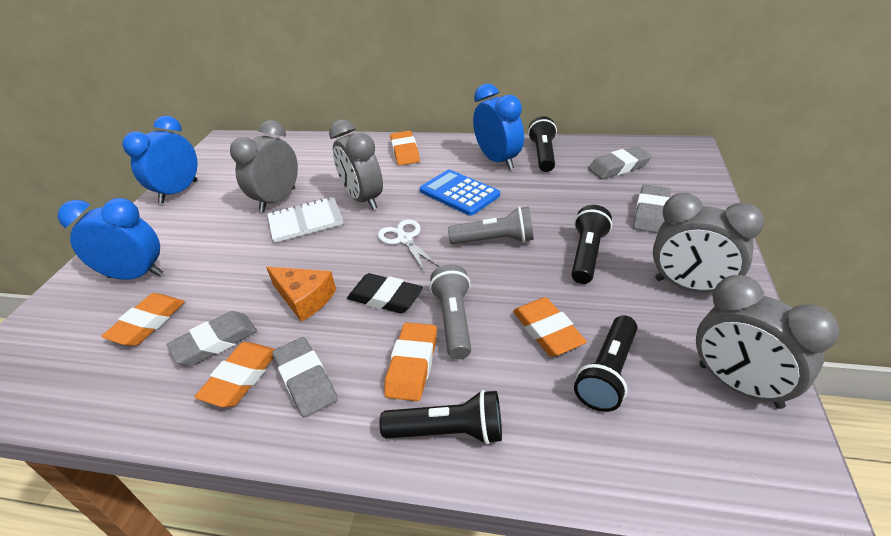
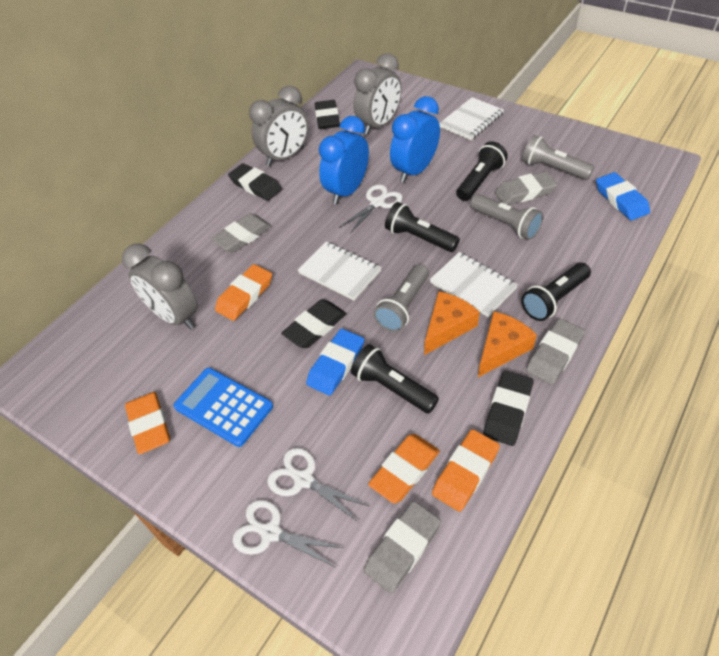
black eraser: 1 -> 4
blue clock: 3 -> 2
blue eraser: 0 -> 2
grey clock: 4 -> 3
grey flashlight: 2 -> 3
orange cheese: 1 -> 2
orange eraser: 5 -> 4
white notebook: 1 -> 3
white scissors: 1 -> 3

